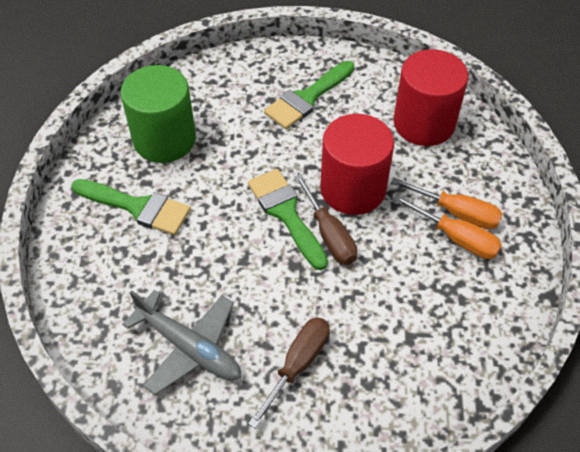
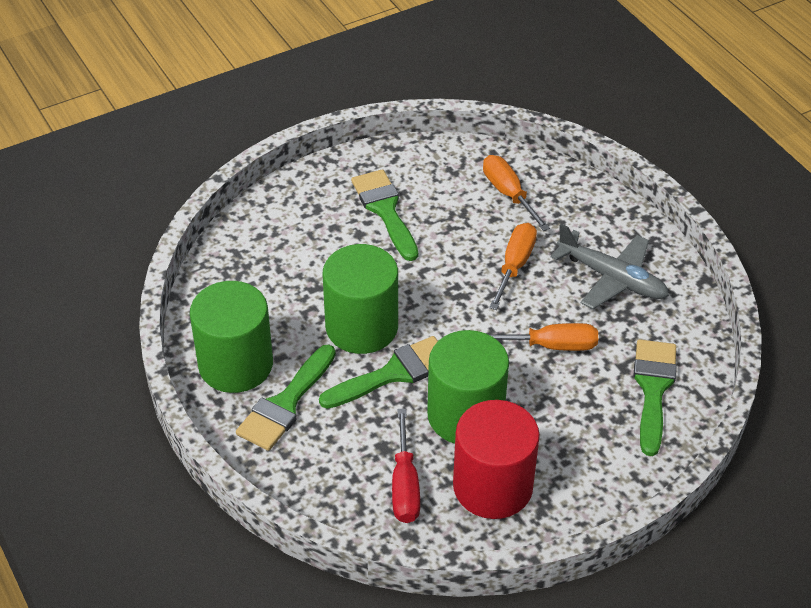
brown screwdriver: 2 -> 0
green brush: 3 -> 4
green cylinder: 1 -> 3
orange screwdriver: 2 -> 3
red cylinder: 2 -> 1
red screwdriver: 0 -> 1

